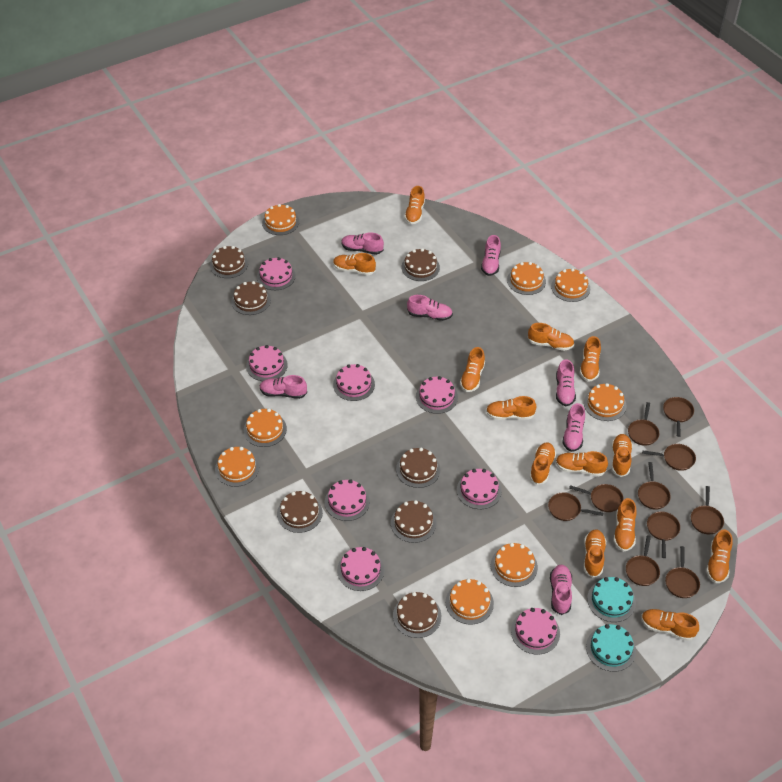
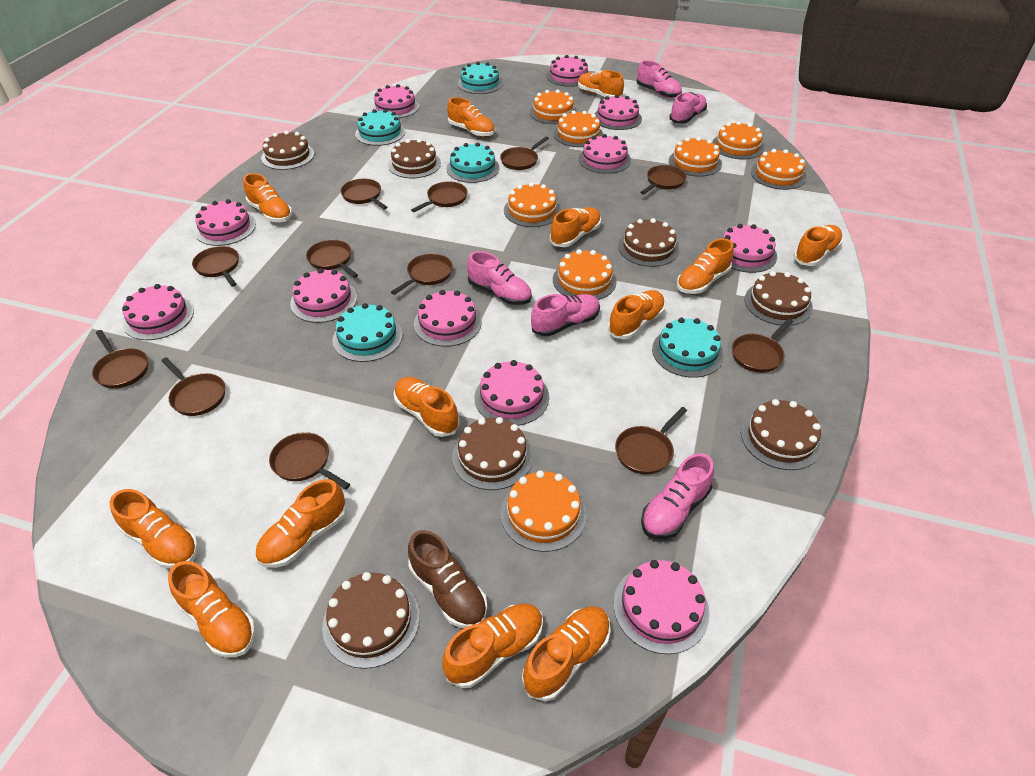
brown pan: 10 -> 12
brown shoe: 0 -> 1
pink cake: 8 -> 11
pink shoe: 7 -> 5
turquoise cake: 2 -> 5

